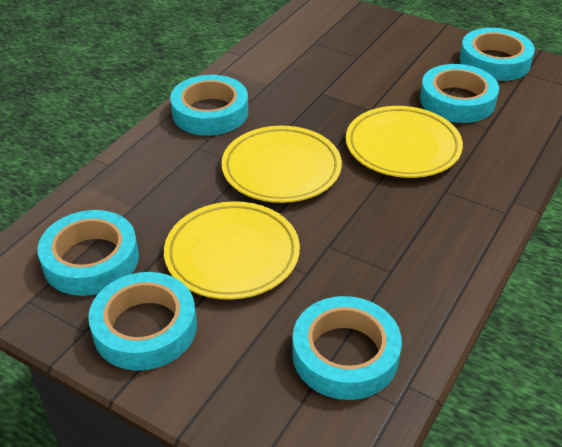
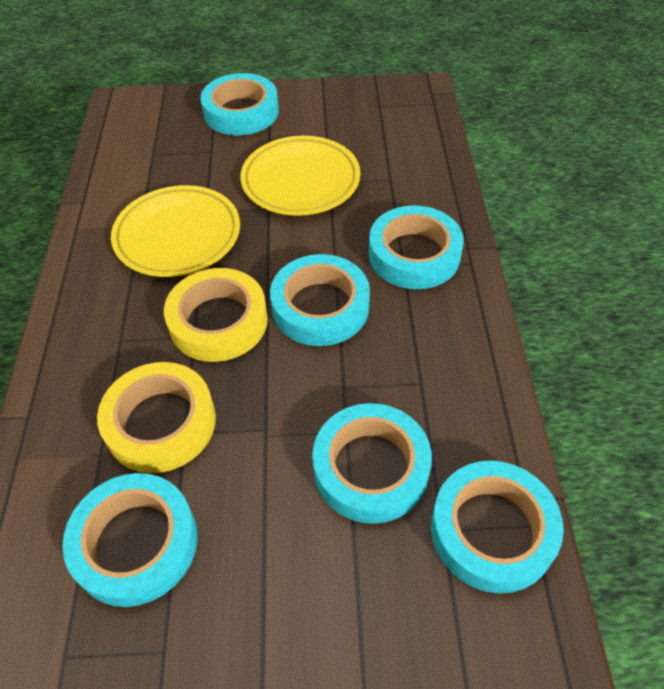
yellow plate: 3 -> 2
yellow tape: 0 -> 2

